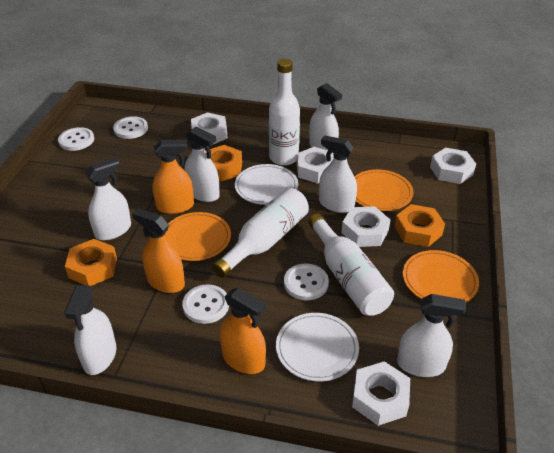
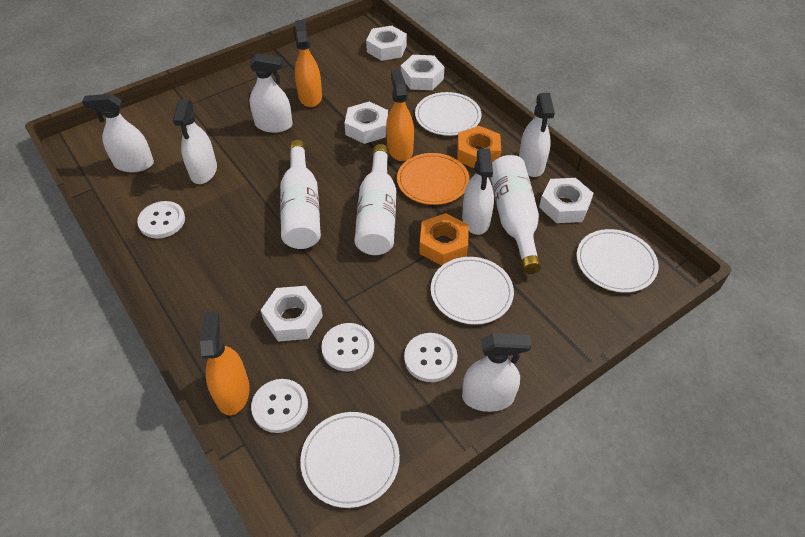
orange nut: 3 -> 2
orange plate: 3 -> 1
white plate: 2 -> 4

